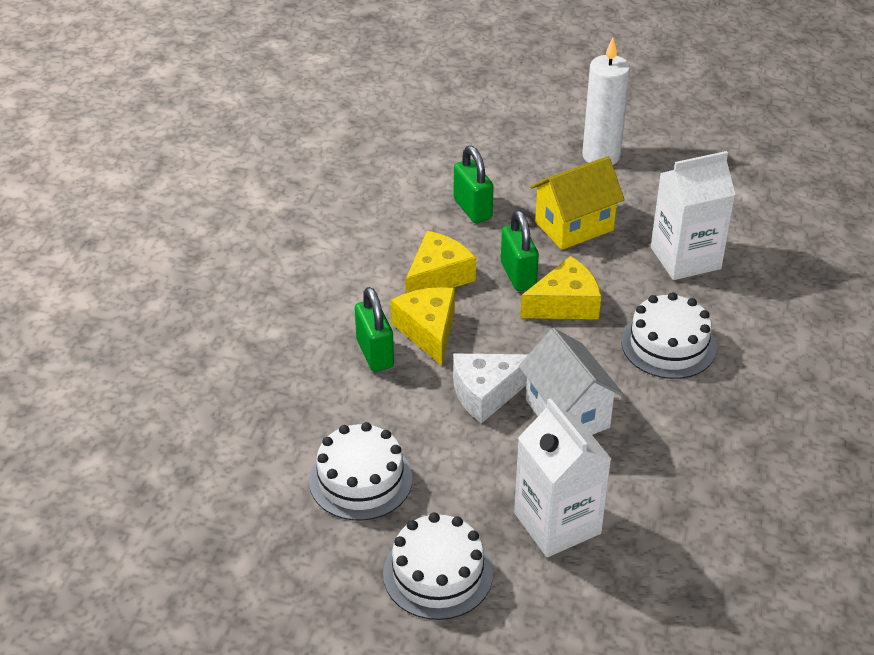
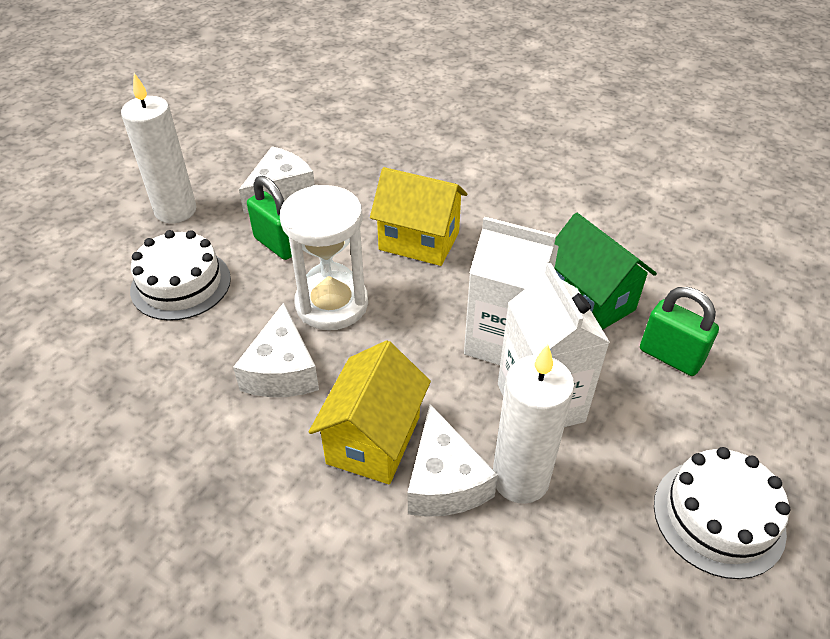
green house: 0 -> 1
green padlock: 3 -> 2
white cake: 3 -> 2
white candle: 1 -> 2
white cheese: 1 -> 3
white hourglass: 0 -> 1
white house: 1 -> 0
yellow cheese: 3 -> 0
yellow house: 1 -> 2

